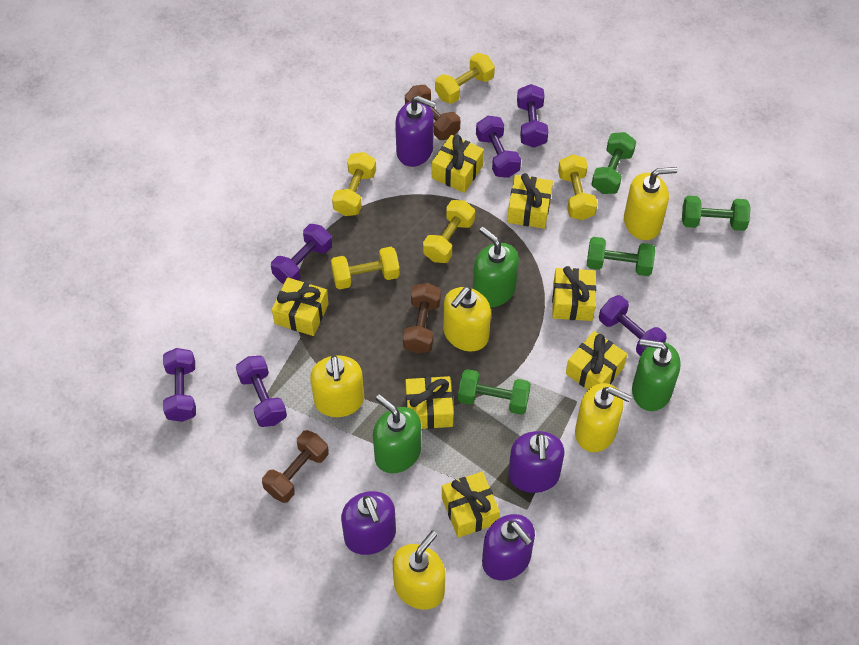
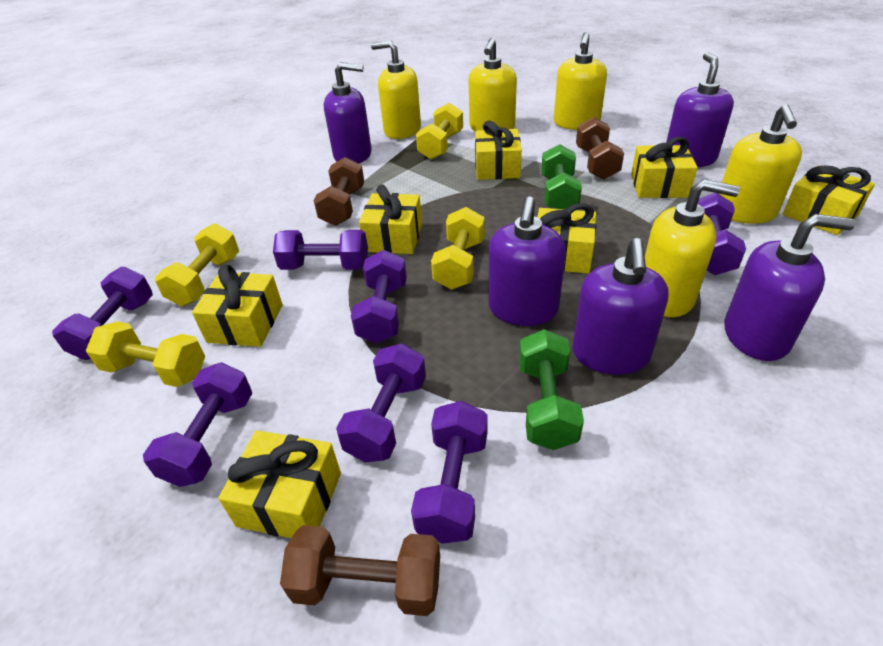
green dumbbell: 4 -> 2
green soap dispenser: 3 -> 0
purple dumbbell: 6 -> 7
purple soap dispenser: 4 -> 5
yellow dumbbell: 5 -> 4

